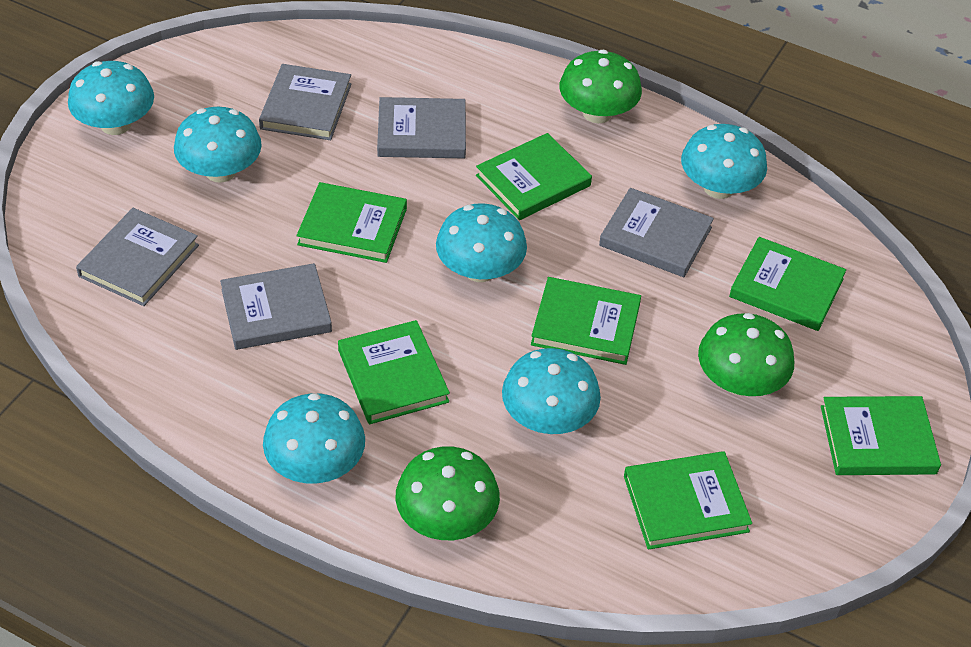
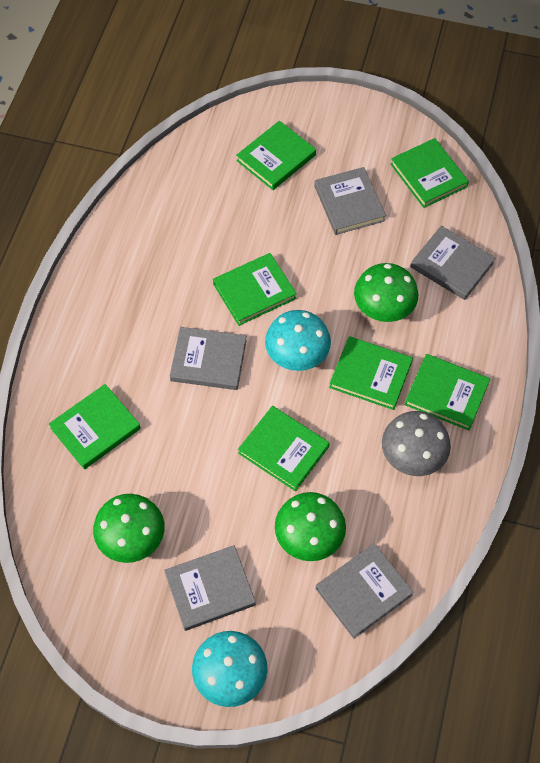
grey mushroom: 0 -> 1
turquoise mushroom: 6 -> 2

